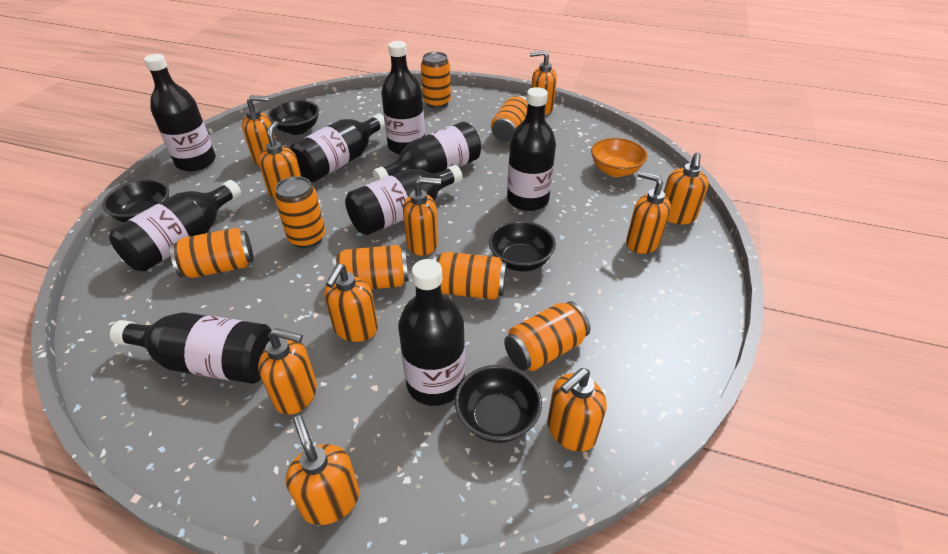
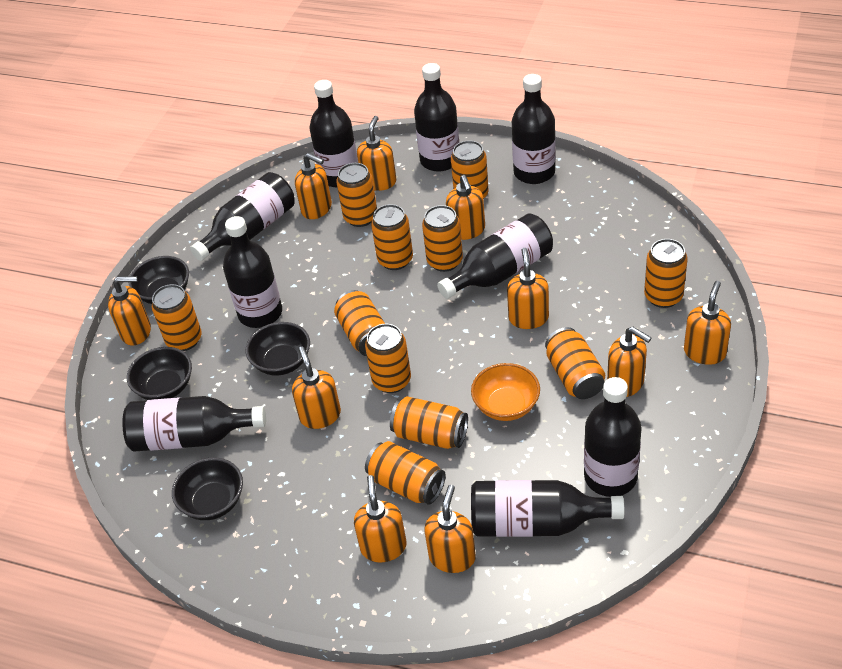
orange can: 7 -> 11

